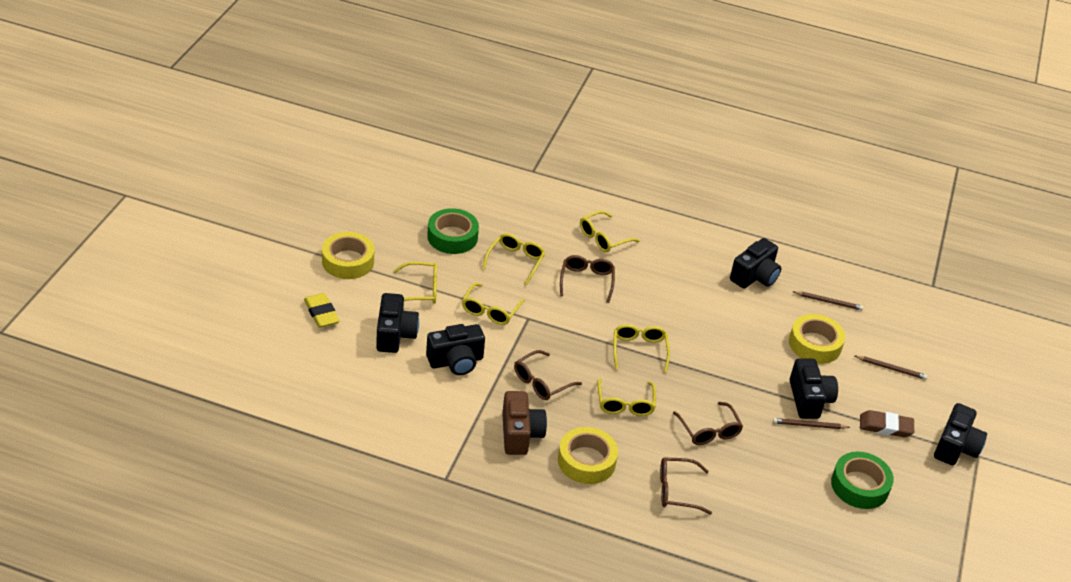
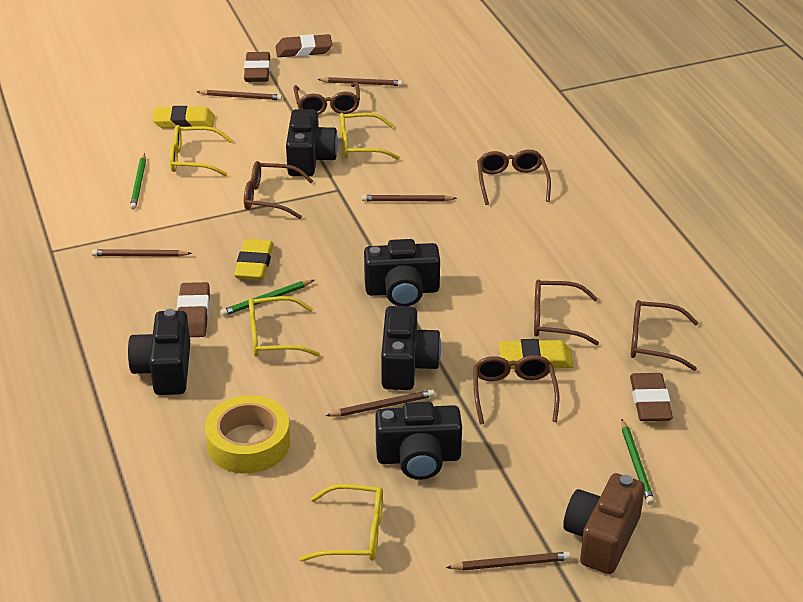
brown eraser: 1 -> 4
brown glasses: 4 -> 6
brown pencil: 3 -> 6
green pencil: 0 -> 3
green tape: 2 -> 0
yellow eraser: 1 -> 3
yellow glasses: 6 -> 4
yellow tape: 3 -> 1

